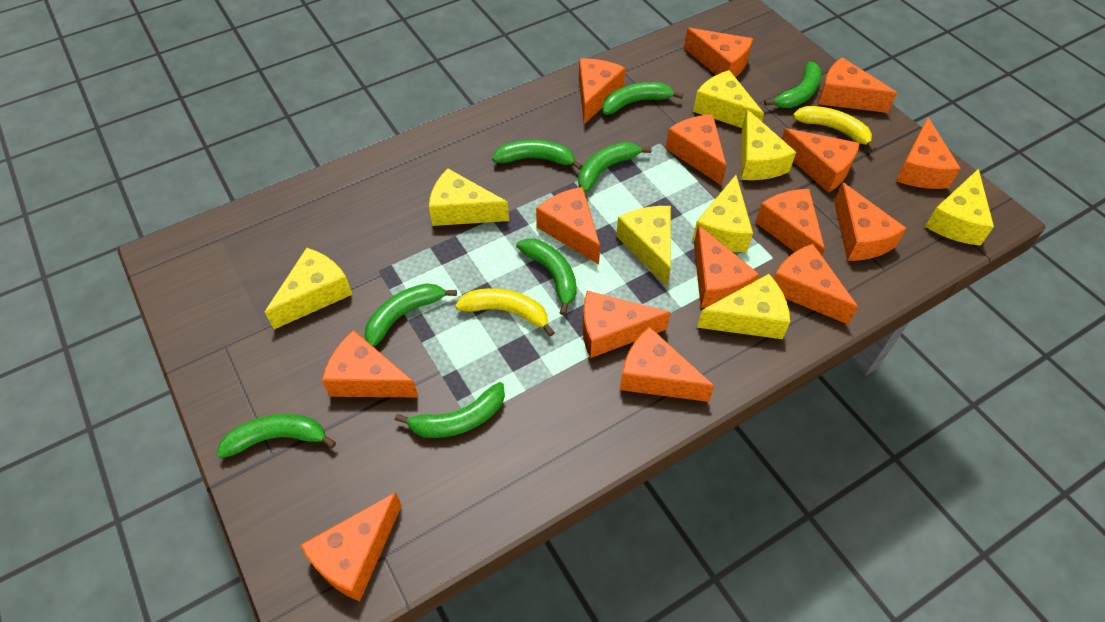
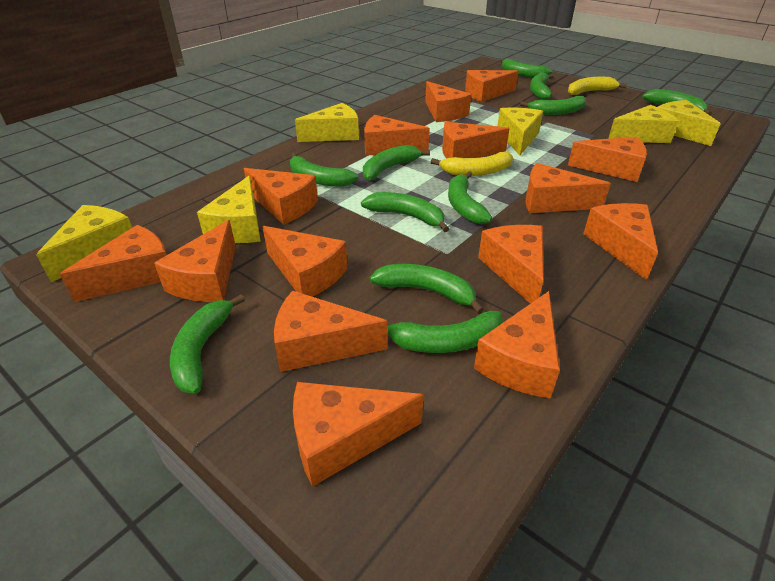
green banana: 8 -> 11
yellow cheese: 8 -> 6

